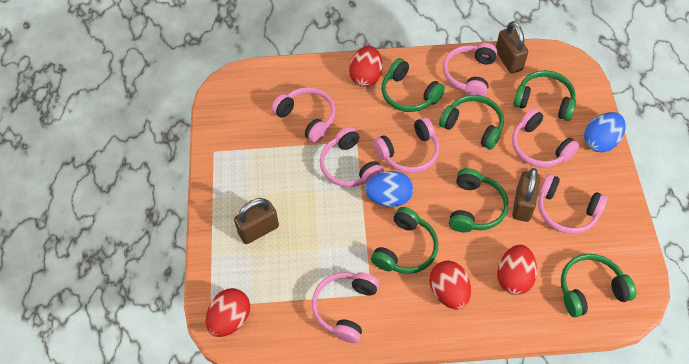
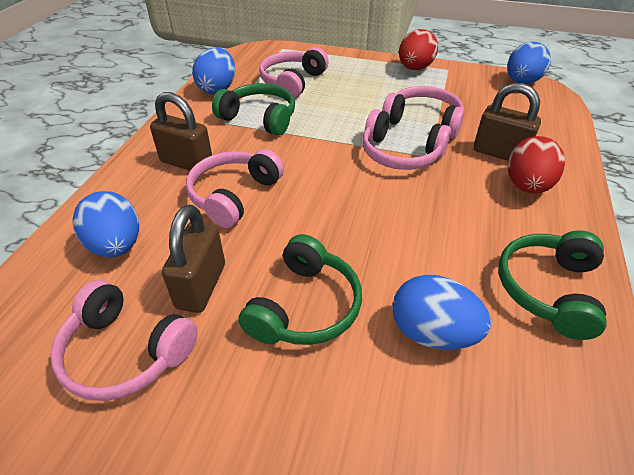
blue egg: 2 -> 4
green headphones: 6 -> 3
pink headphones: 7 -> 5
red egg: 4 -> 2

